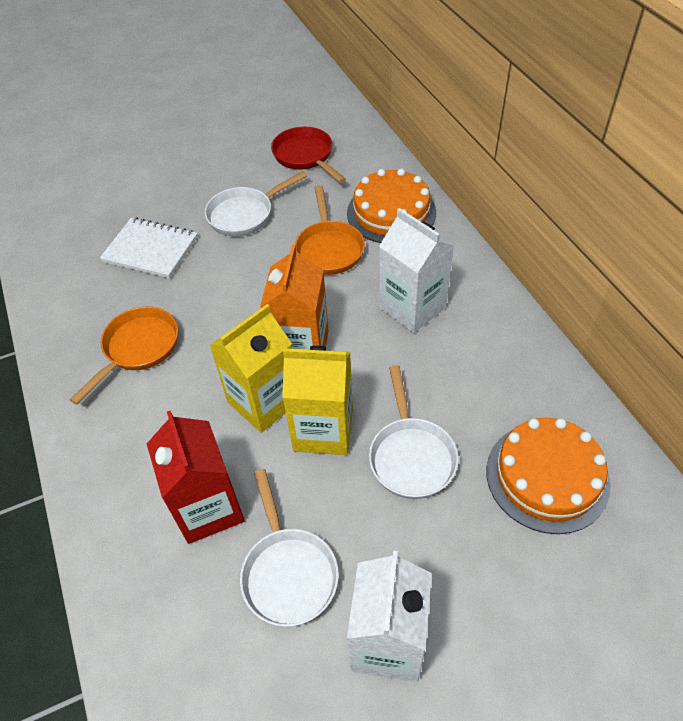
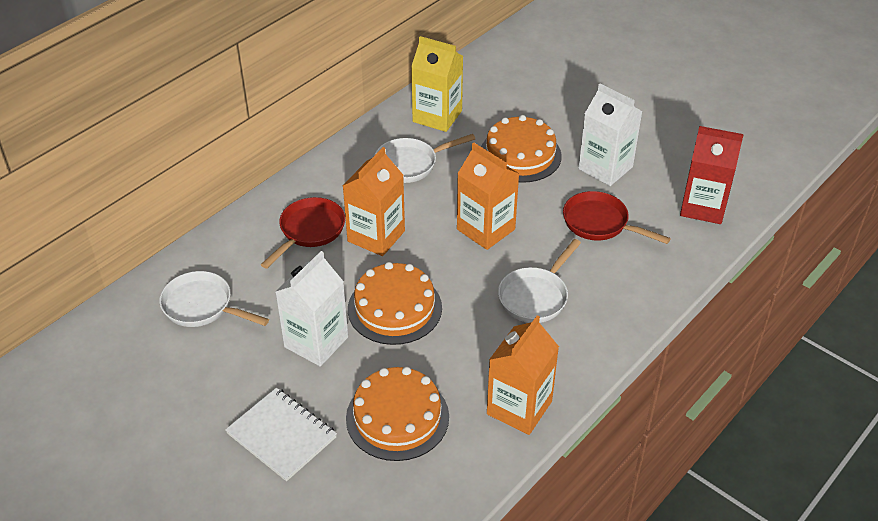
orange cake: 2 -> 3
orange carton: 1 -> 3
orange pan: 2 -> 0
red pan: 1 -> 2
yellow carton: 2 -> 1

